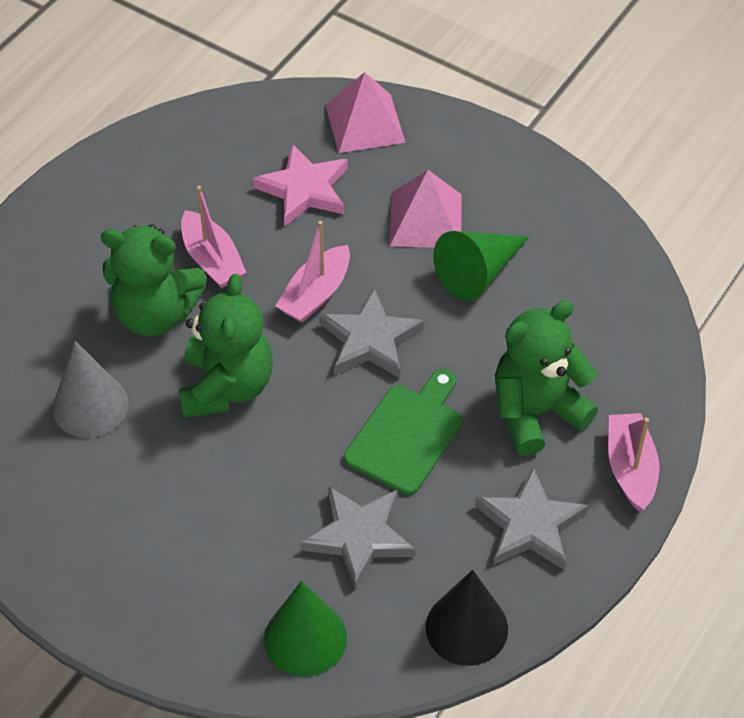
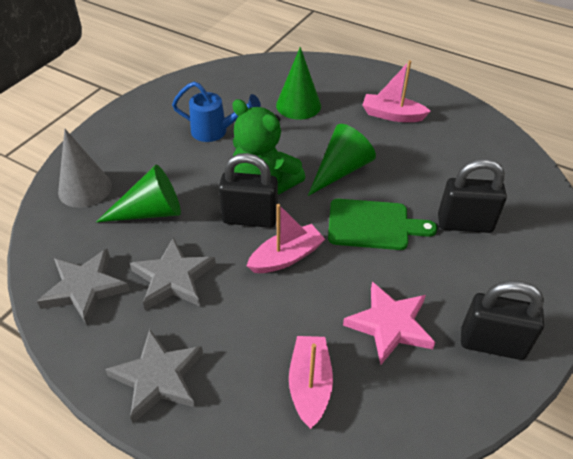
black cone: 1 -> 0
black padlock: 0 -> 3
blue watering can: 0 -> 1
green cone: 2 -> 3
green teddy bear: 3 -> 1
pink pyramid: 2 -> 0

